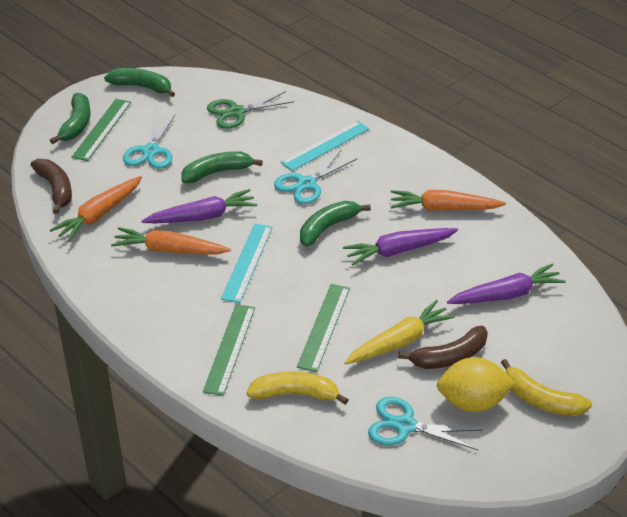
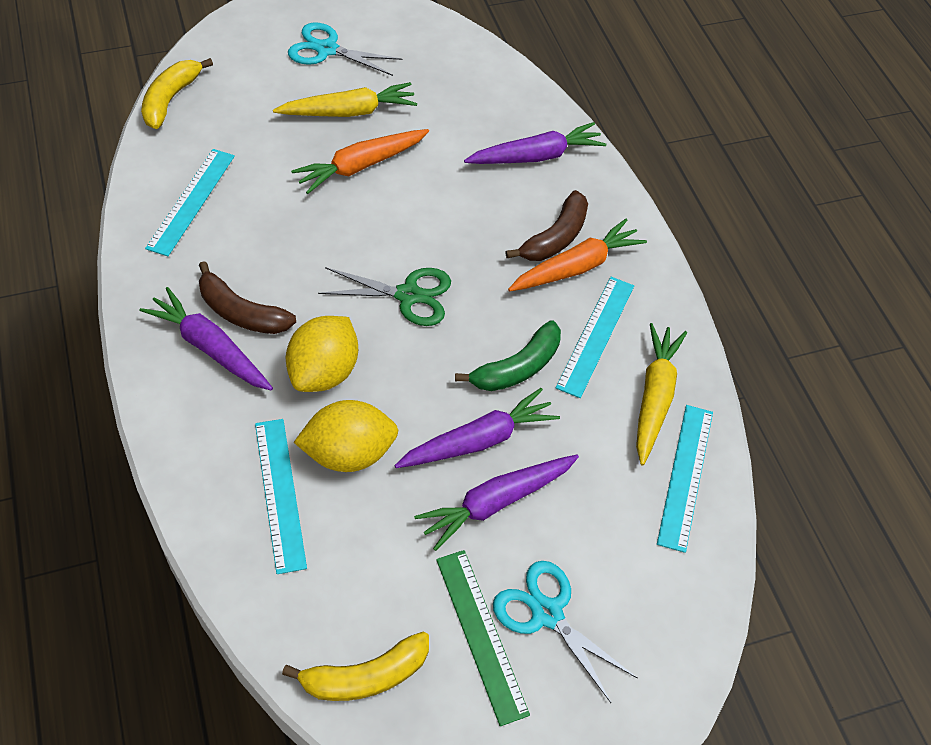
green banana: 4 -> 1
green ruler: 3 -> 1
orange carrot: 3 -> 2
purple carrot: 3 -> 4
turquoise ruler: 2 -> 4
turquoise scissors: 3 -> 2
yellow carrot: 1 -> 2
yellow lemon: 1 -> 2

